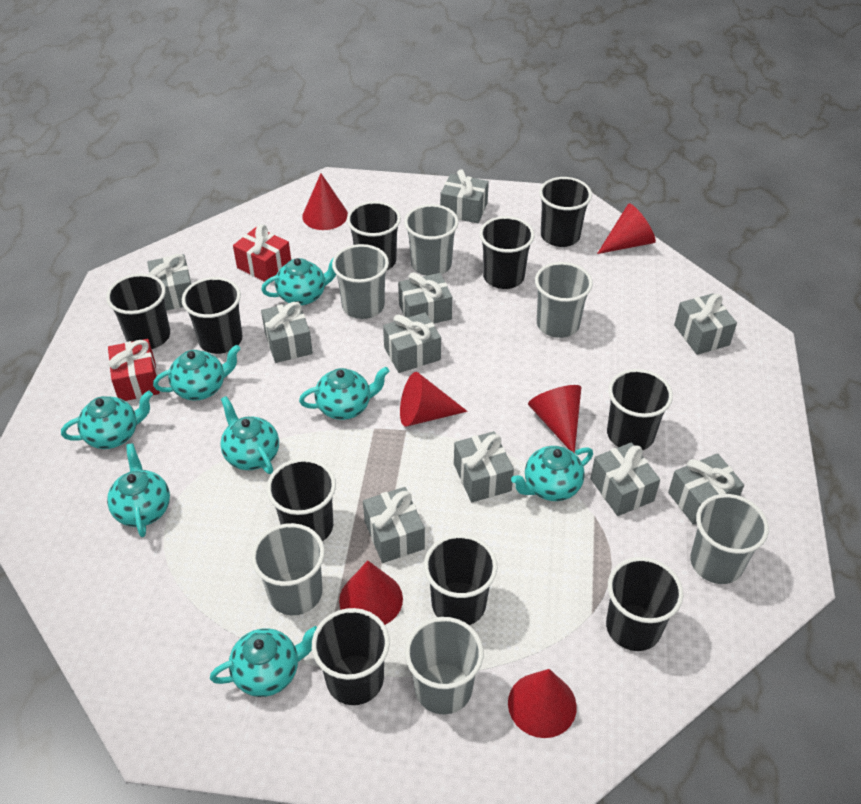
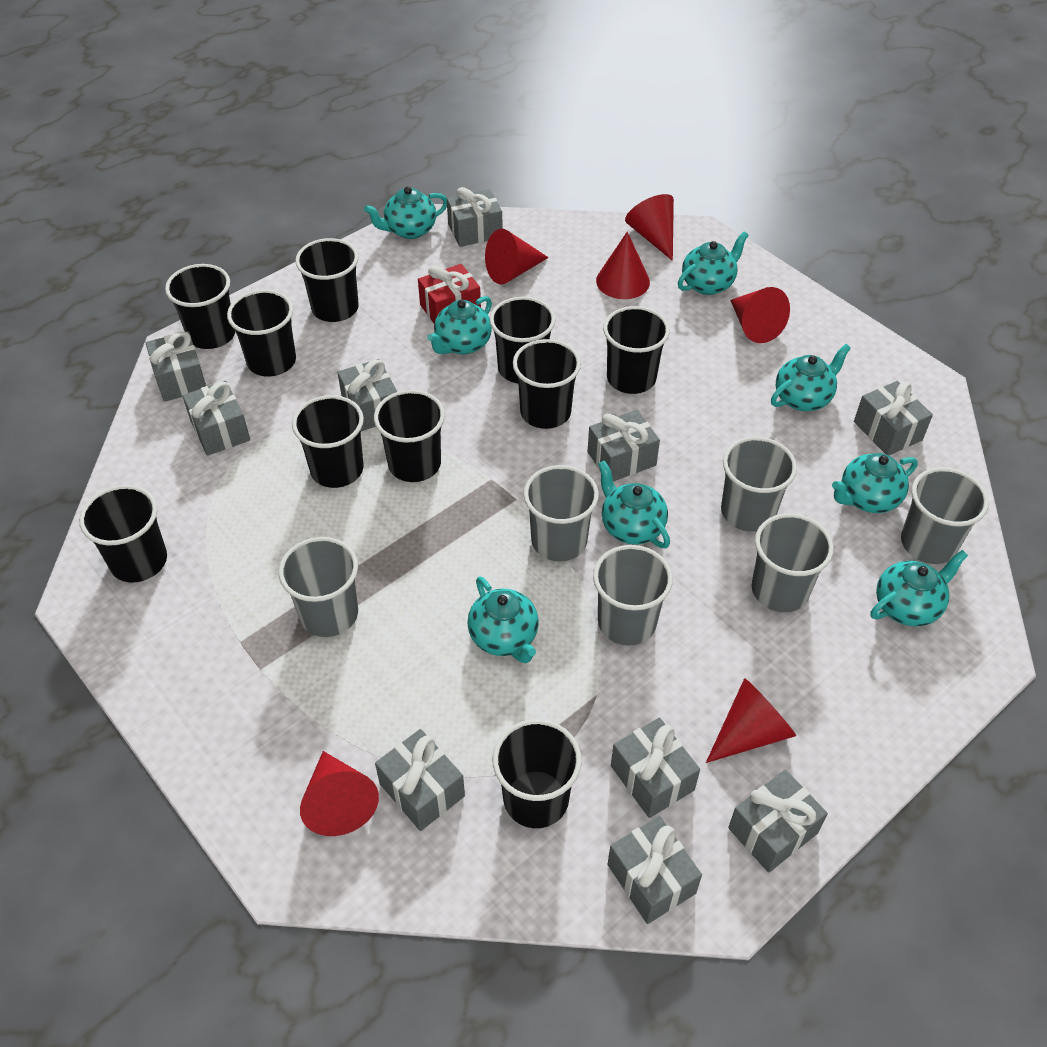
red gift: 2 -> 1

